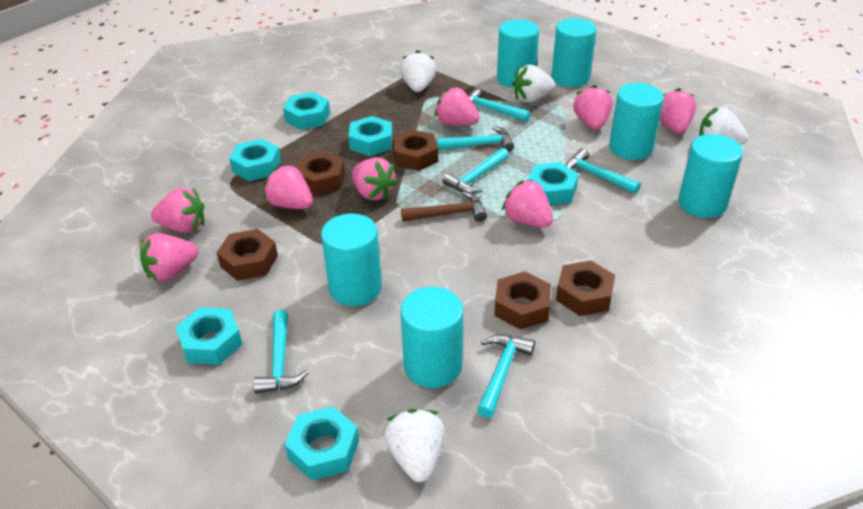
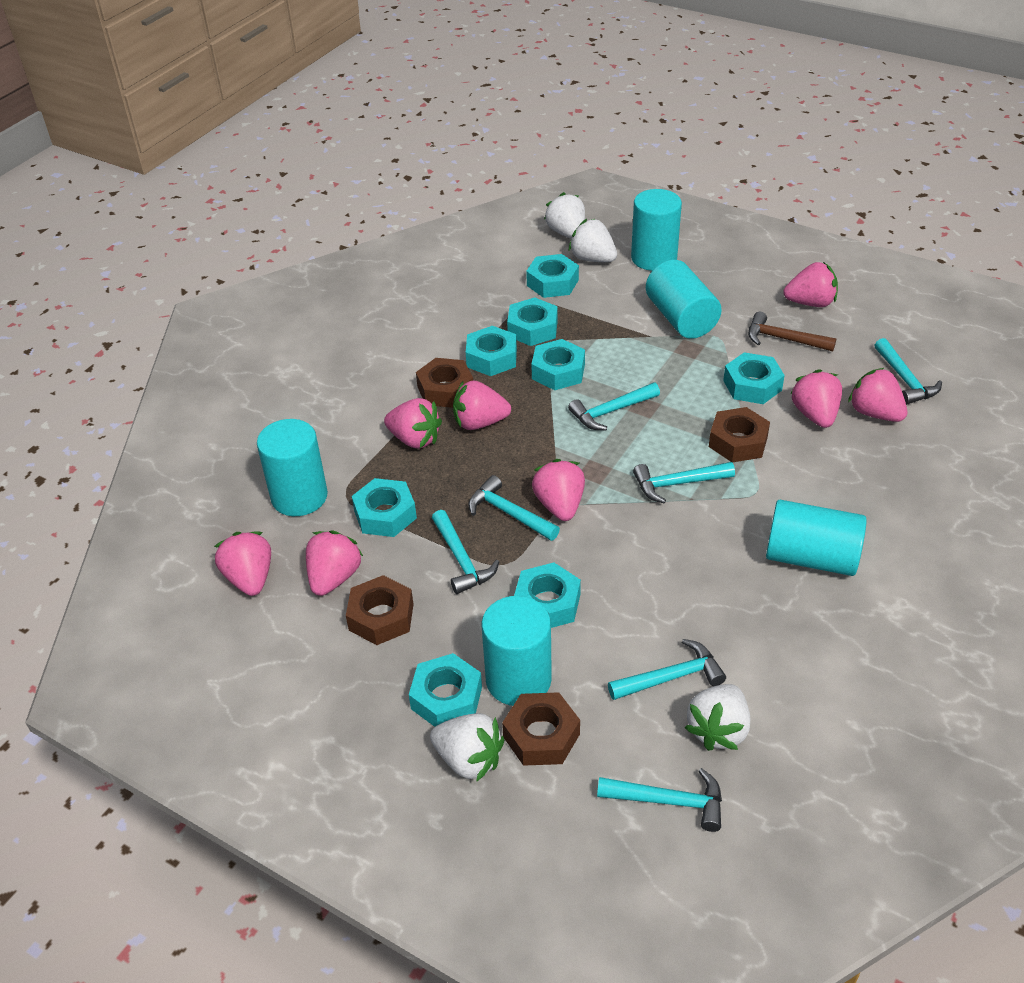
brown nut: 5 -> 4
turquoise cylinder: 6 -> 5
turquoise hammer: 6 -> 7
turquoise nut: 6 -> 8

